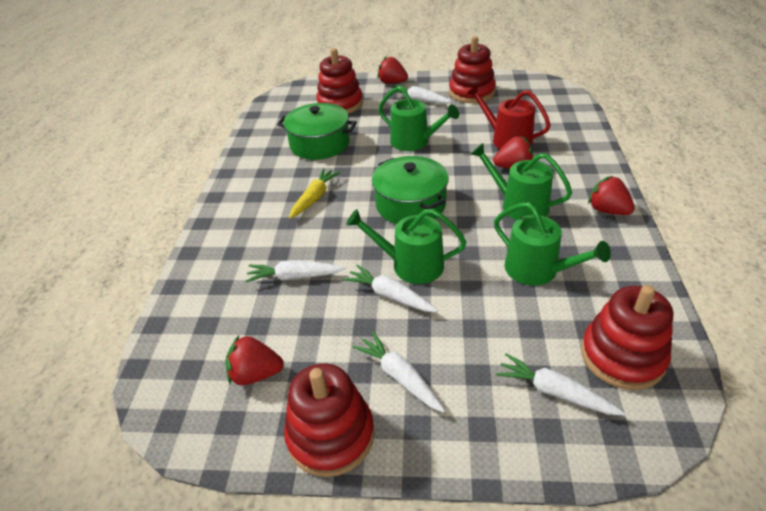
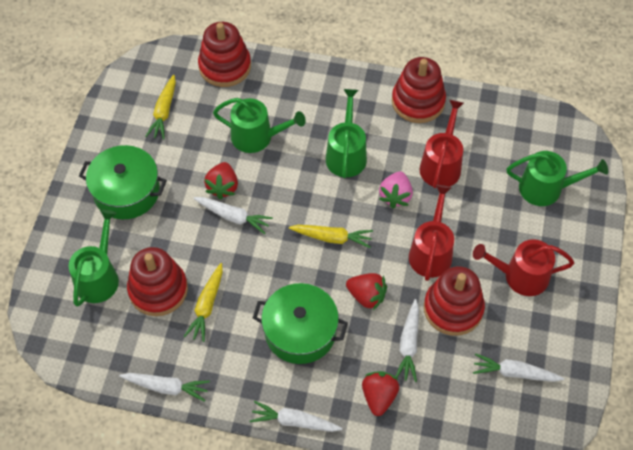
pink strawberry: 0 -> 1
red strawberry: 4 -> 3
red watering can: 1 -> 3
yellow carrot: 1 -> 3

